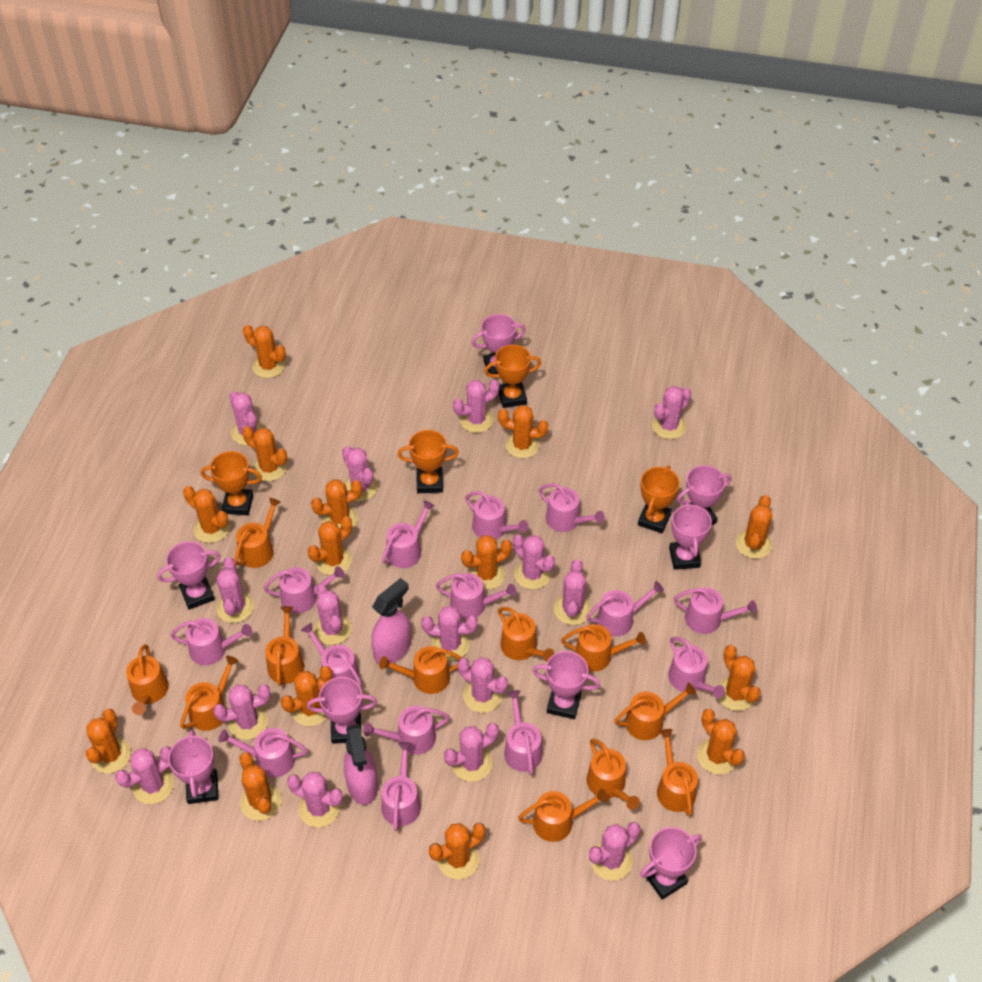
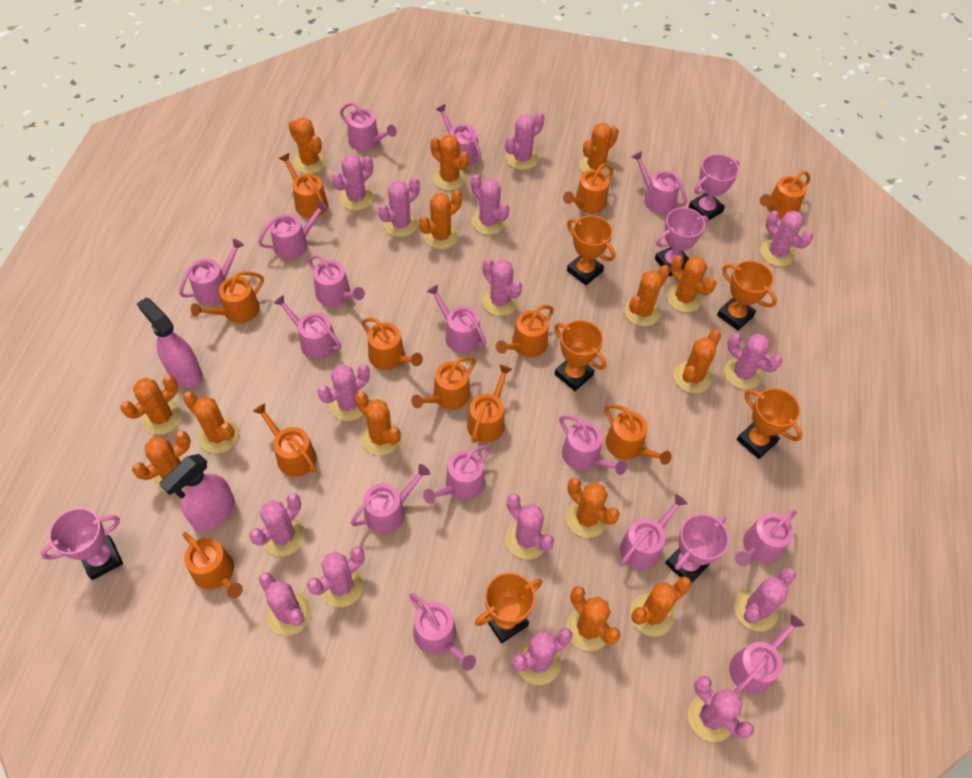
orange trophy: 4 -> 5
pink trophy: 8 -> 4
pink watering can: 14 -> 15

